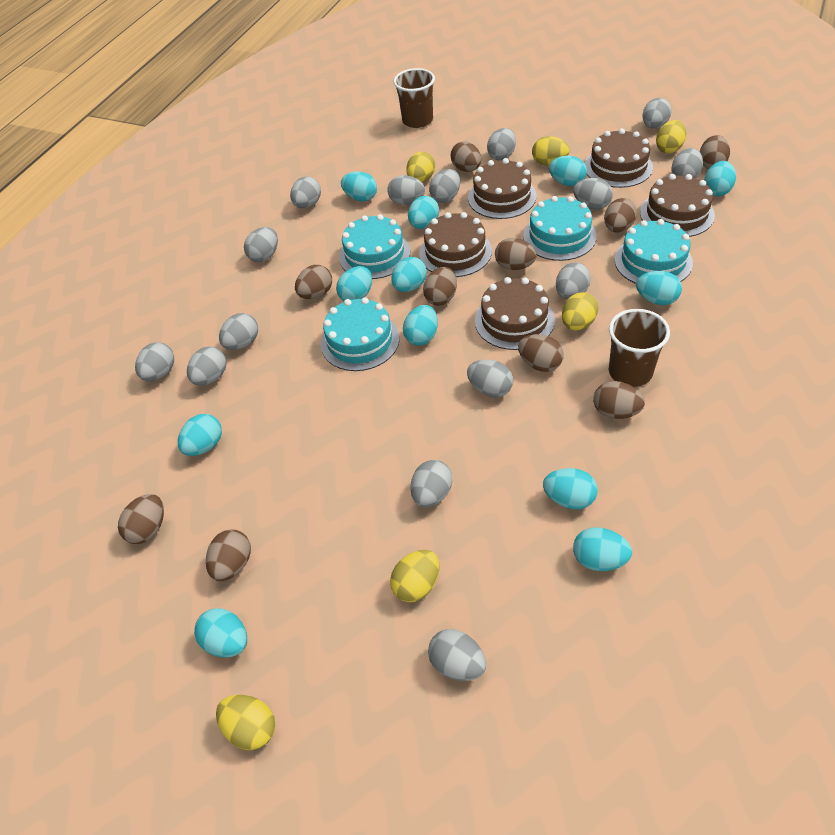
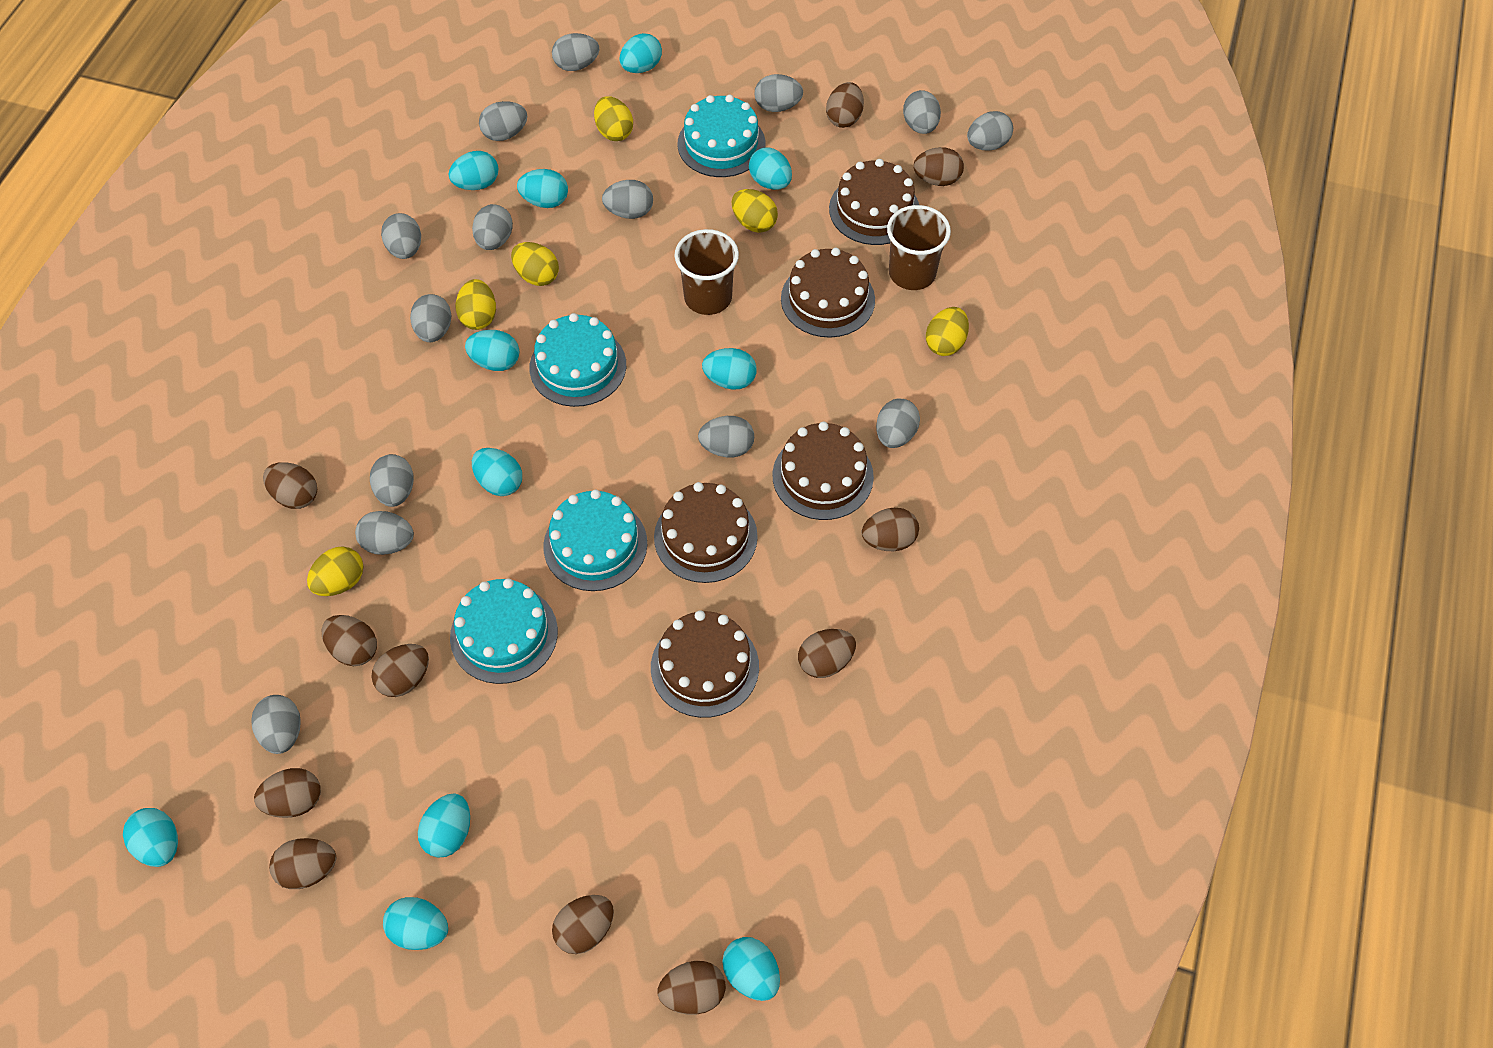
brown egg: 10 -> 11
grey egg: 15 -> 14
turquoise egg: 12 -> 11

